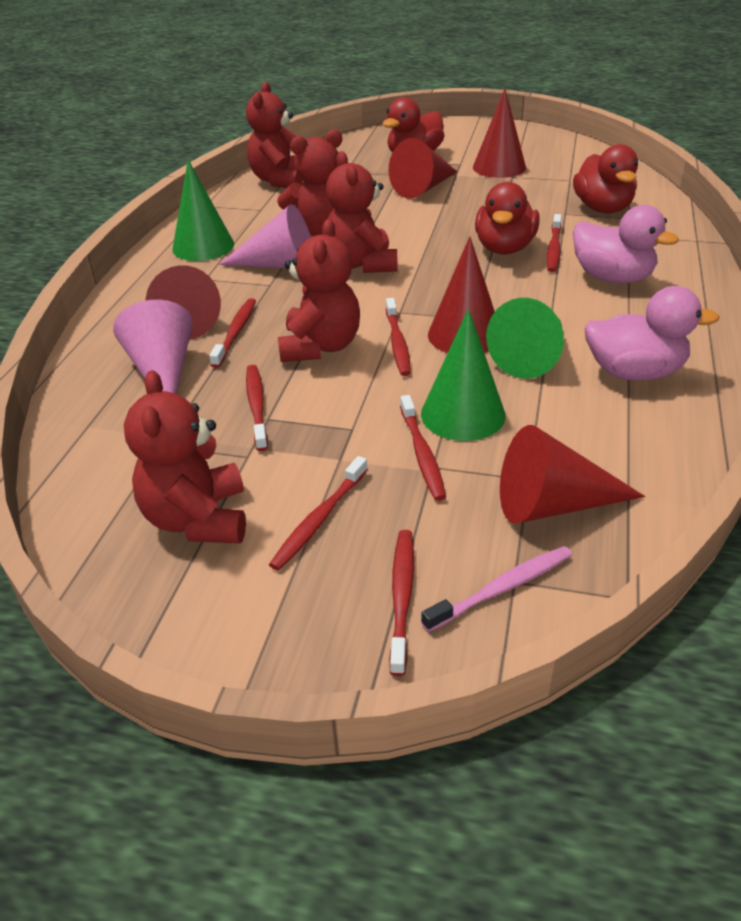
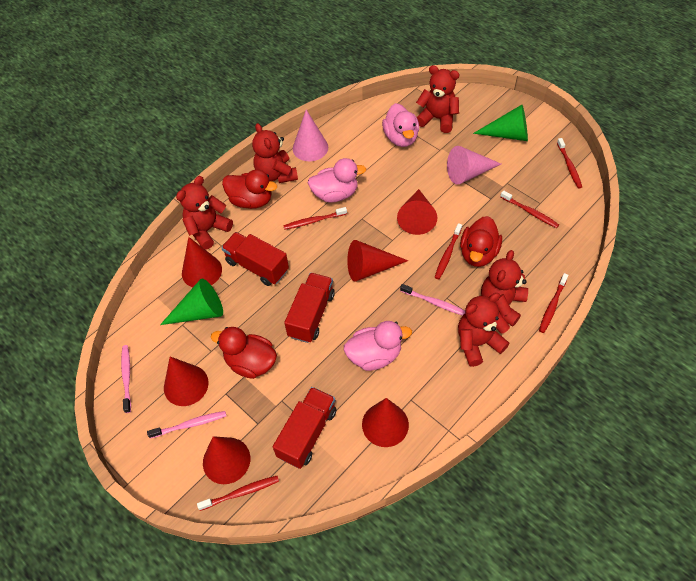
green cone: 3 -> 2
pink duck: 2 -> 3
pink toothbrush: 1 -> 3
red cone: 5 -> 6
red toothbrush: 7 -> 6
red truck: 0 -> 3

